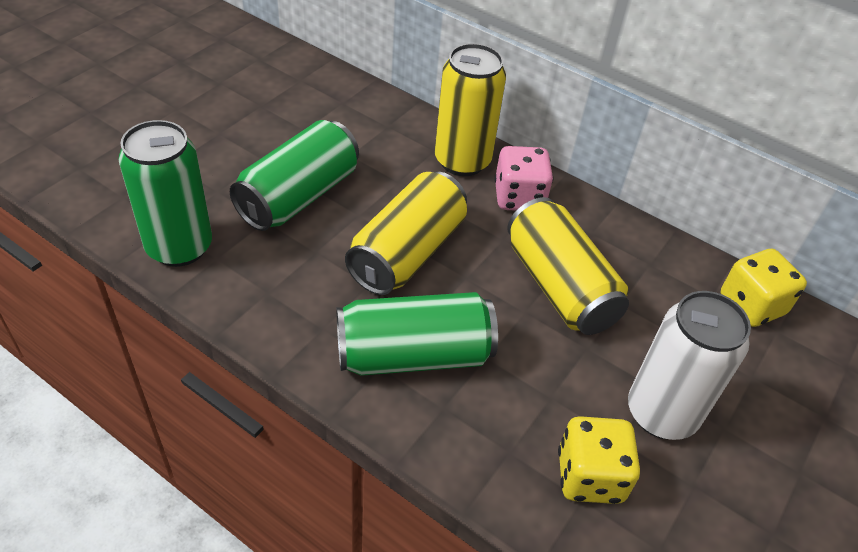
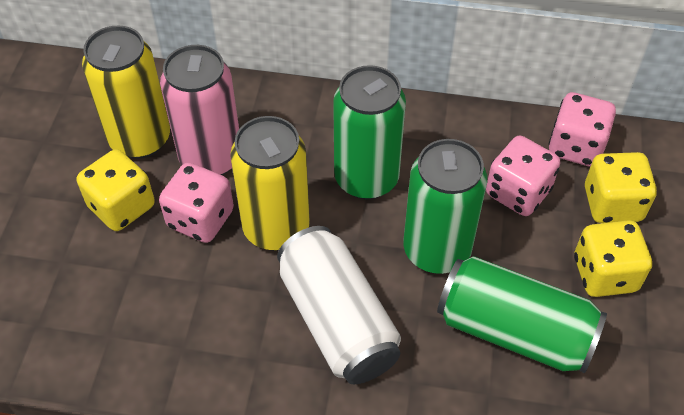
pink can: 0 -> 1
pink dice: 1 -> 3
yellow can: 3 -> 2
yellow dice: 2 -> 3

